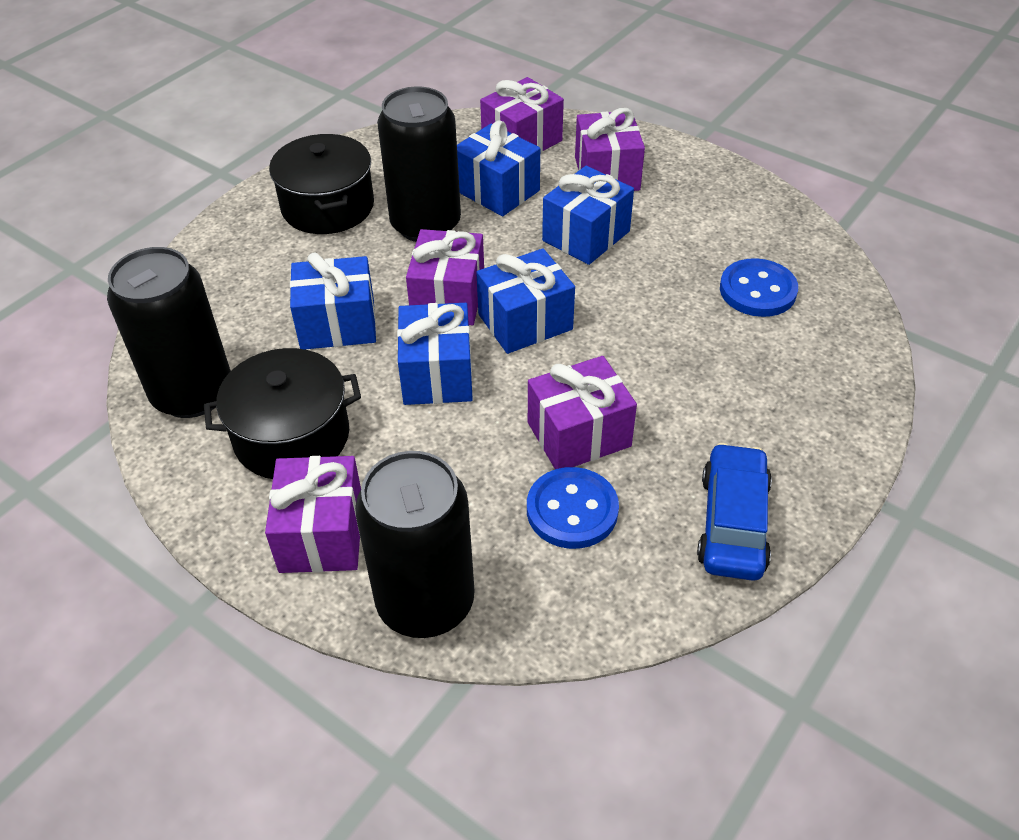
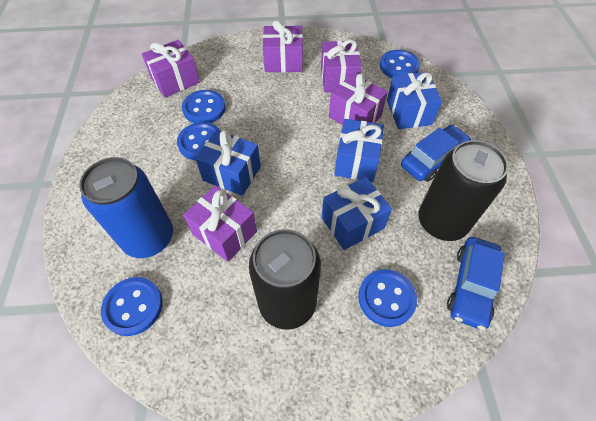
black can: 3 -> 2
black pot: 2 -> 0
blue button: 2 -> 5
blue can: 0 -> 1
blue car: 1 -> 2
blue gift: 5 -> 4

